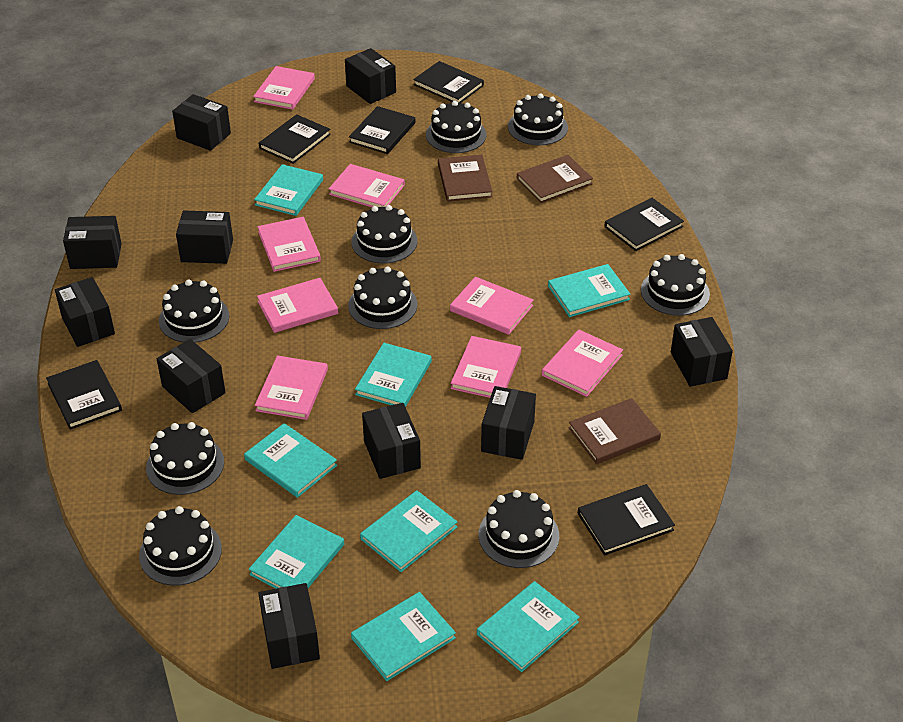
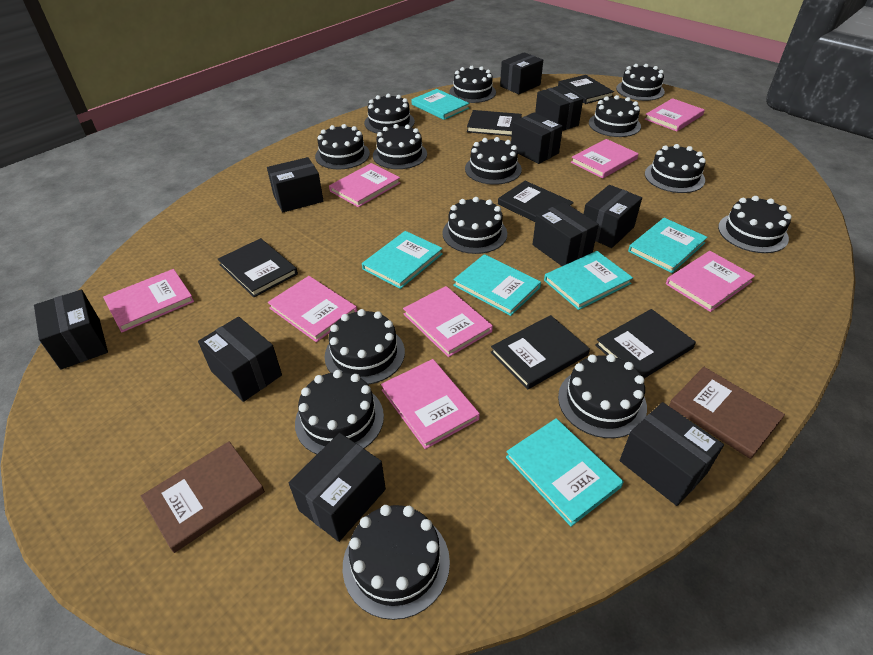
black cake: 9 -> 14
brown book: 3 -> 2
turquoise book: 8 -> 6

